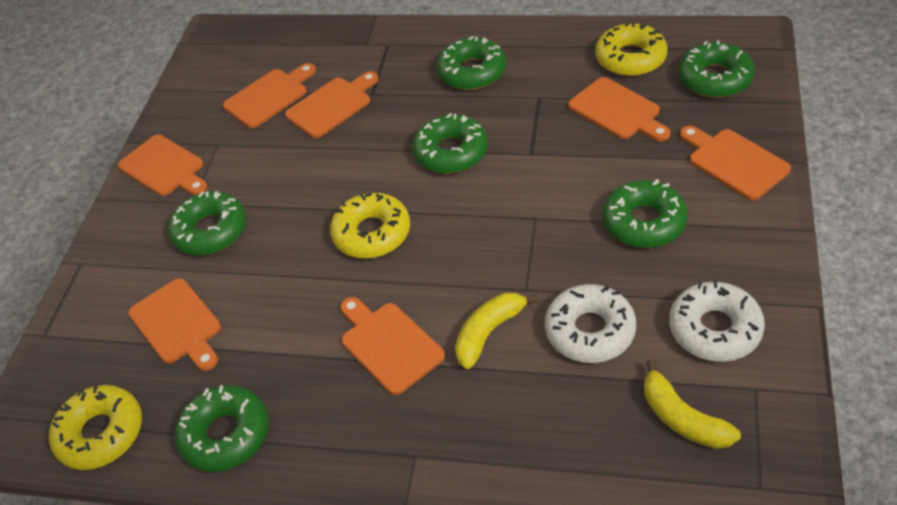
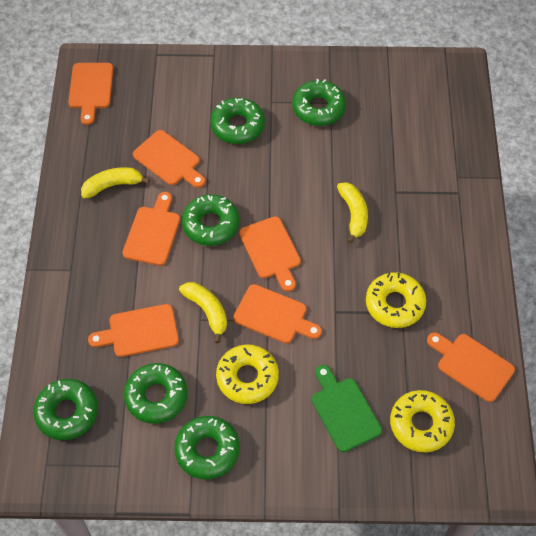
green cutting board: 0 -> 1
white donut: 2 -> 0
yellow banana: 2 -> 3

